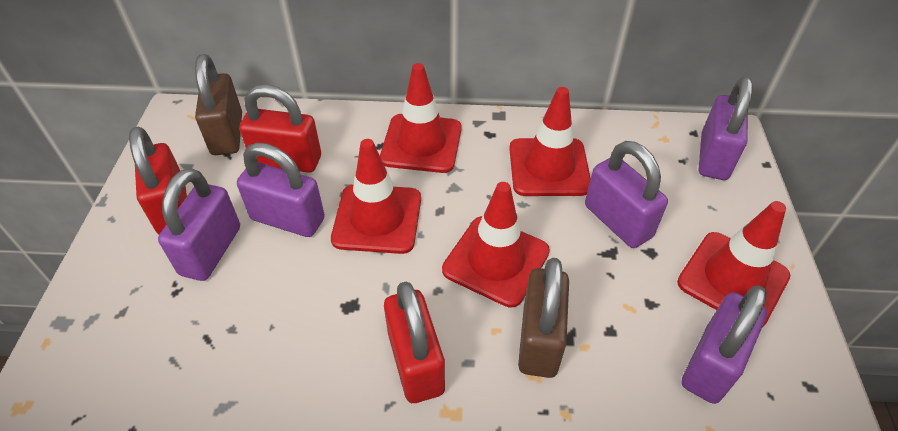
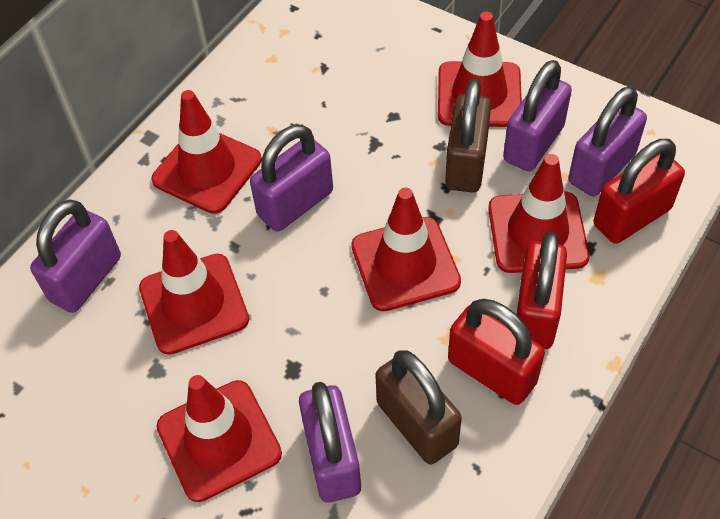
red traffic cone: 5 -> 6

